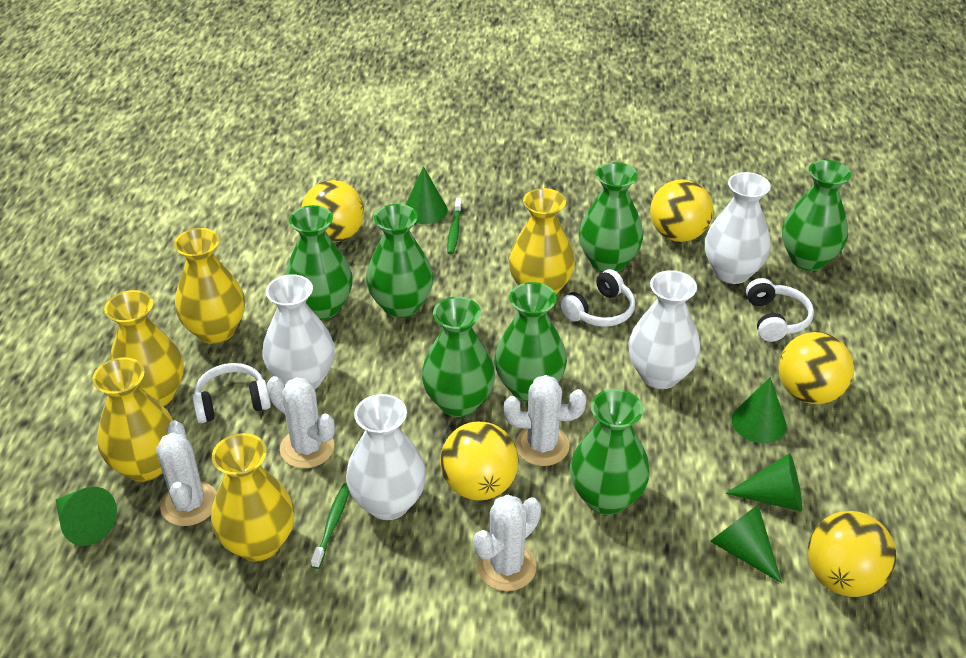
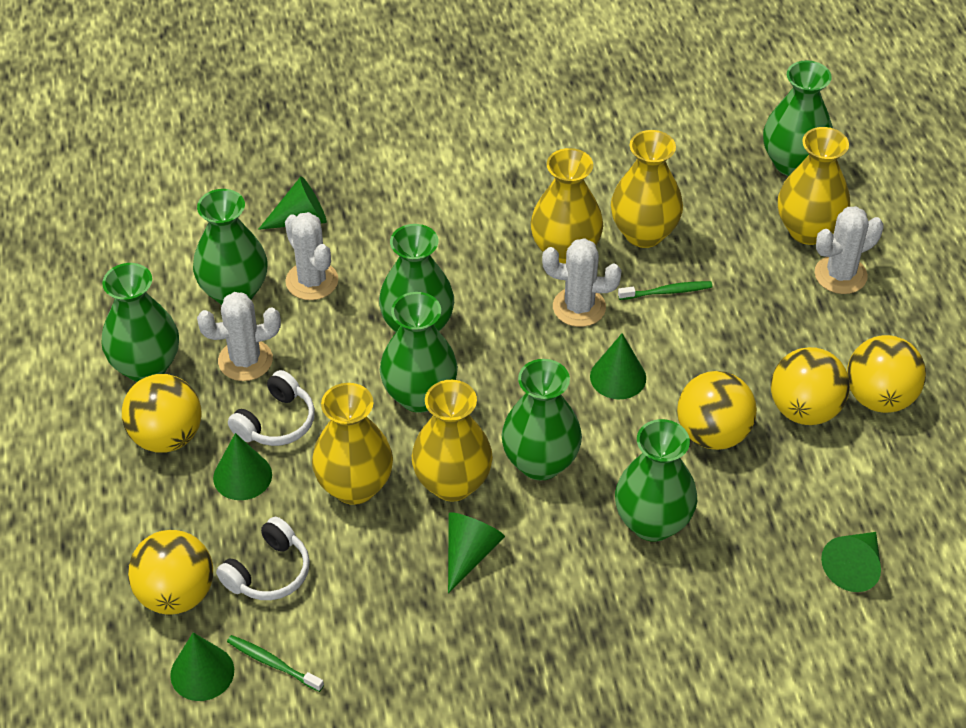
green cone: 5 -> 6
white headphones: 3 -> 2
white vase: 4 -> 0

